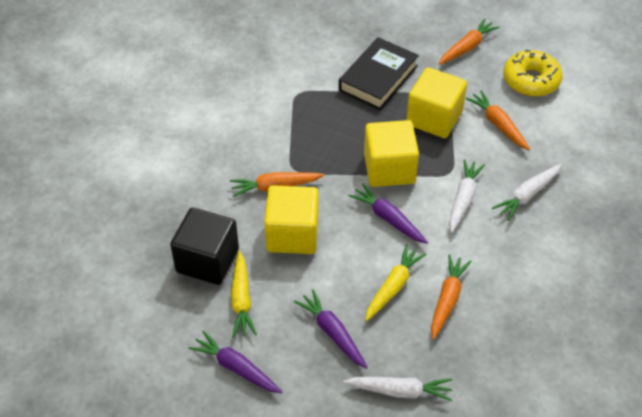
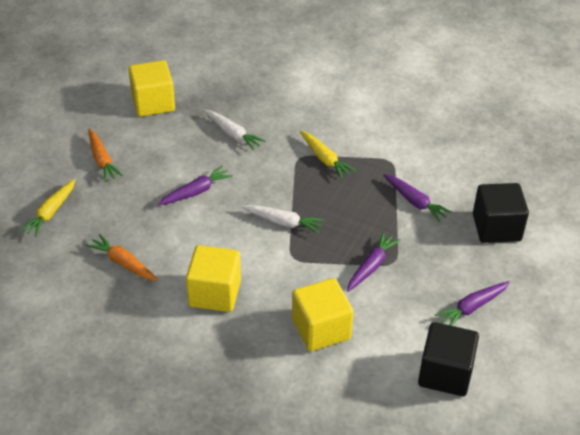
black book: 1 -> 0
black cube: 1 -> 2
orange carrot: 4 -> 2
purple carrot: 3 -> 4
white carrot: 3 -> 2
yellow donut: 1 -> 0

